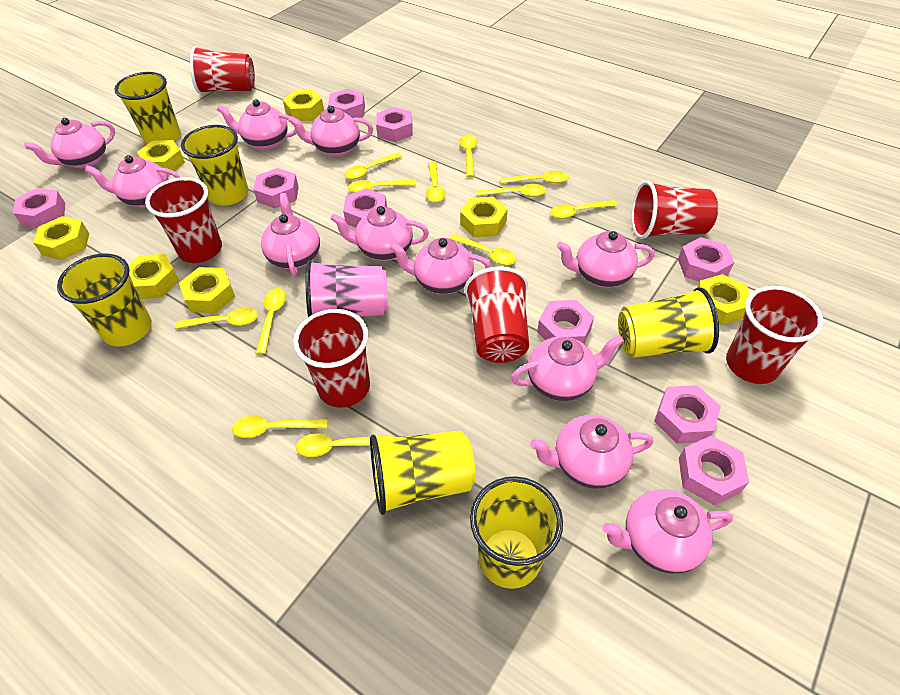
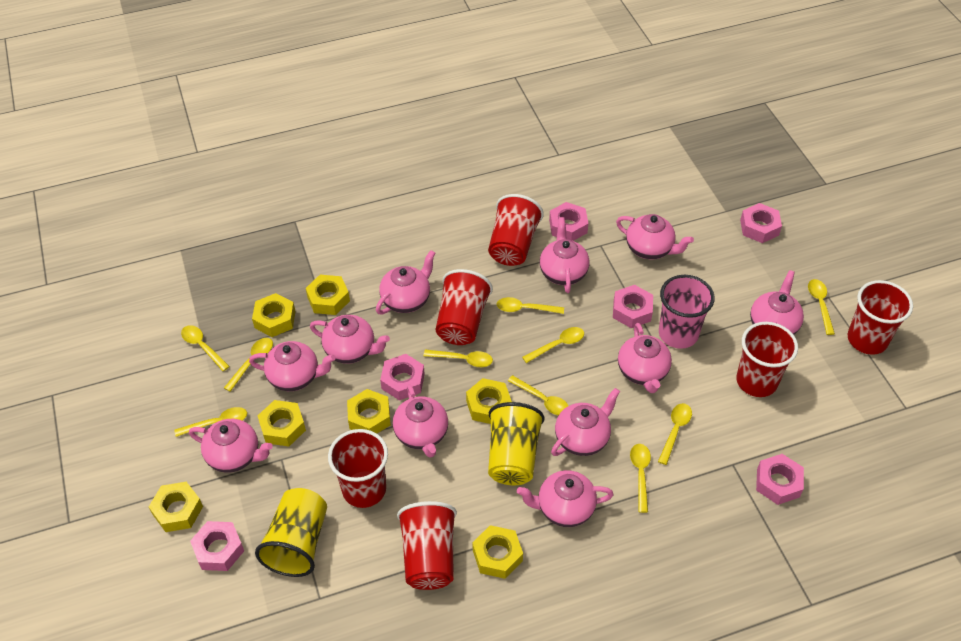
pink nut: 9 -> 6
yellow cup: 6 -> 2
yellow spoon: 12 -> 10

